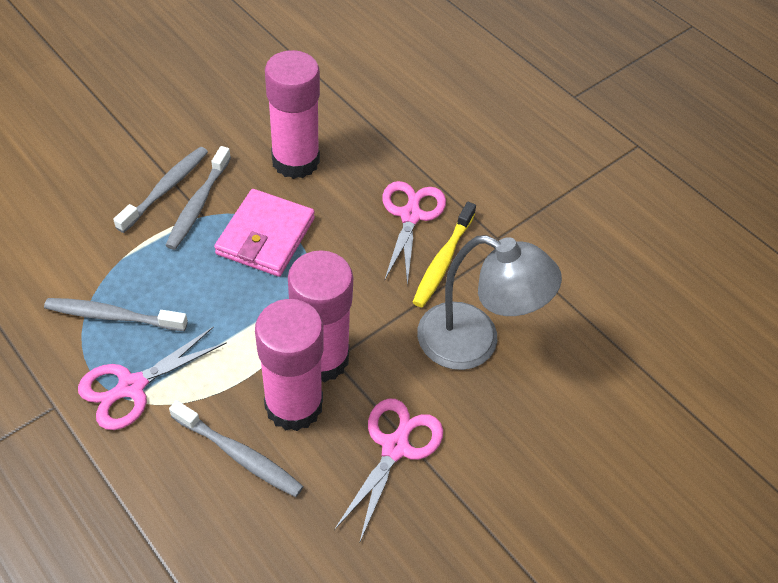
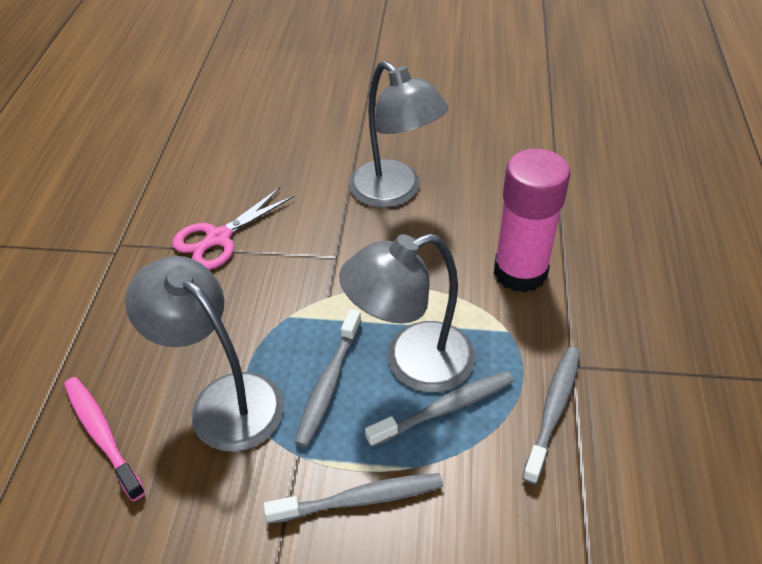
grey lamp: 1 -> 3
pink glue stick: 3 -> 1
pink scissors: 3 -> 1
pink toothbrush: 0 -> 1
pink wallet: 1 -> 0
yellow toothbrush: 1 -> 0

